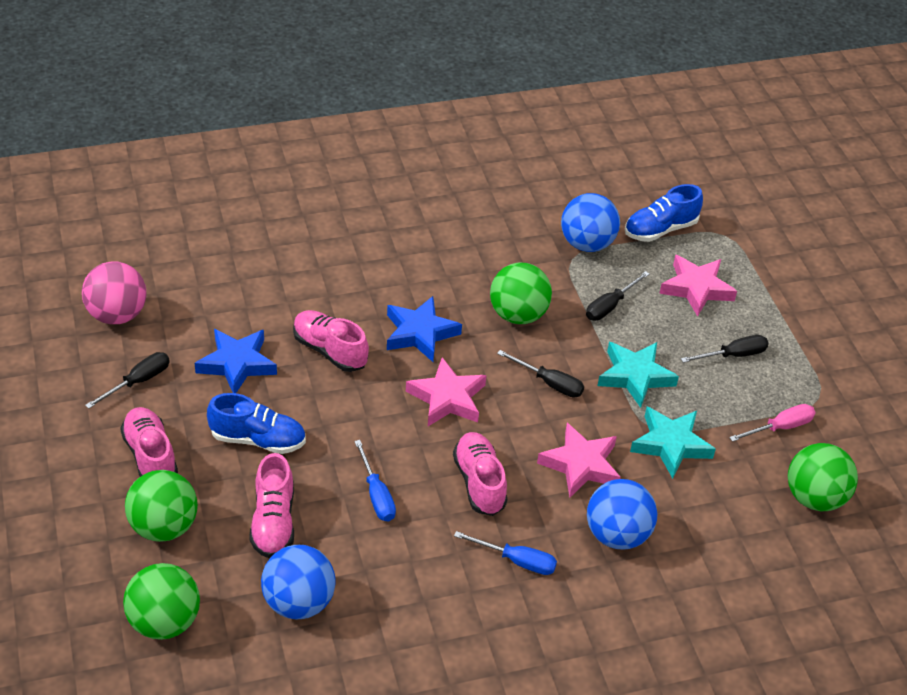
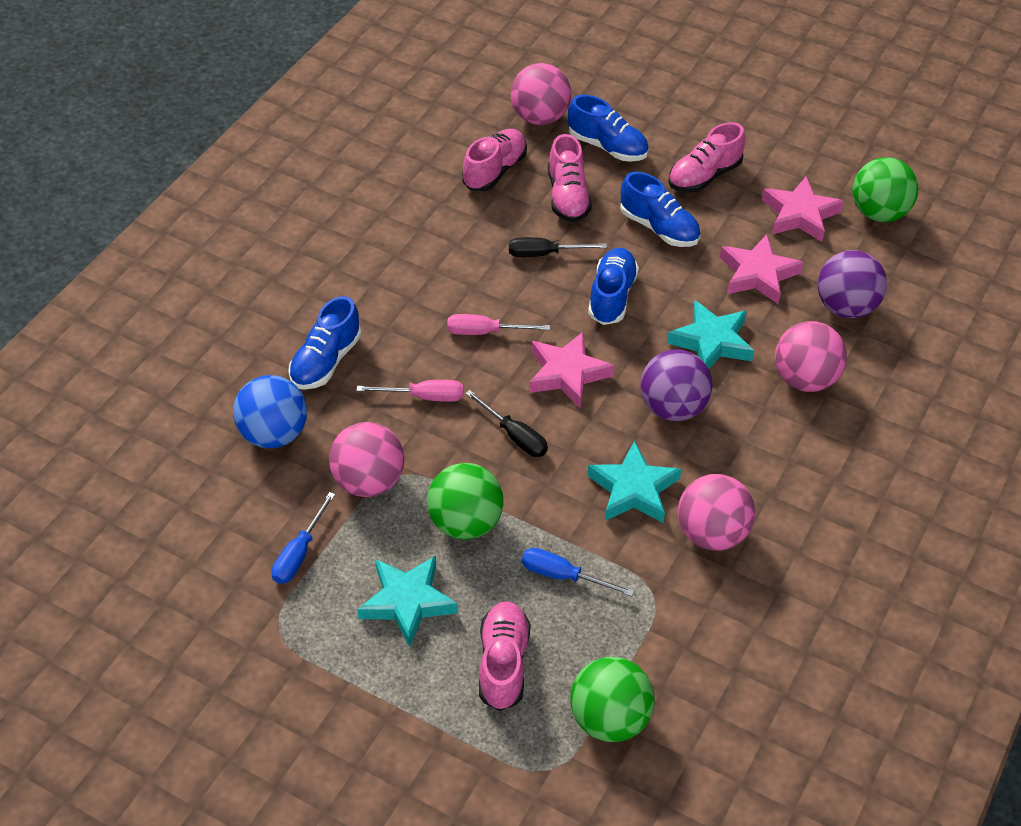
black screwdriver: 4 -> 2
blue ball: 3 -> 1
blue shoe: 2 -> 4
blue star: 2 -> 0
green ball: 4 -> 3
pink ball: 1 -> 4
pink screwdriver: 1 -> 2
purple ball: 0 -> 2
turquoise star: 2 -> 3

